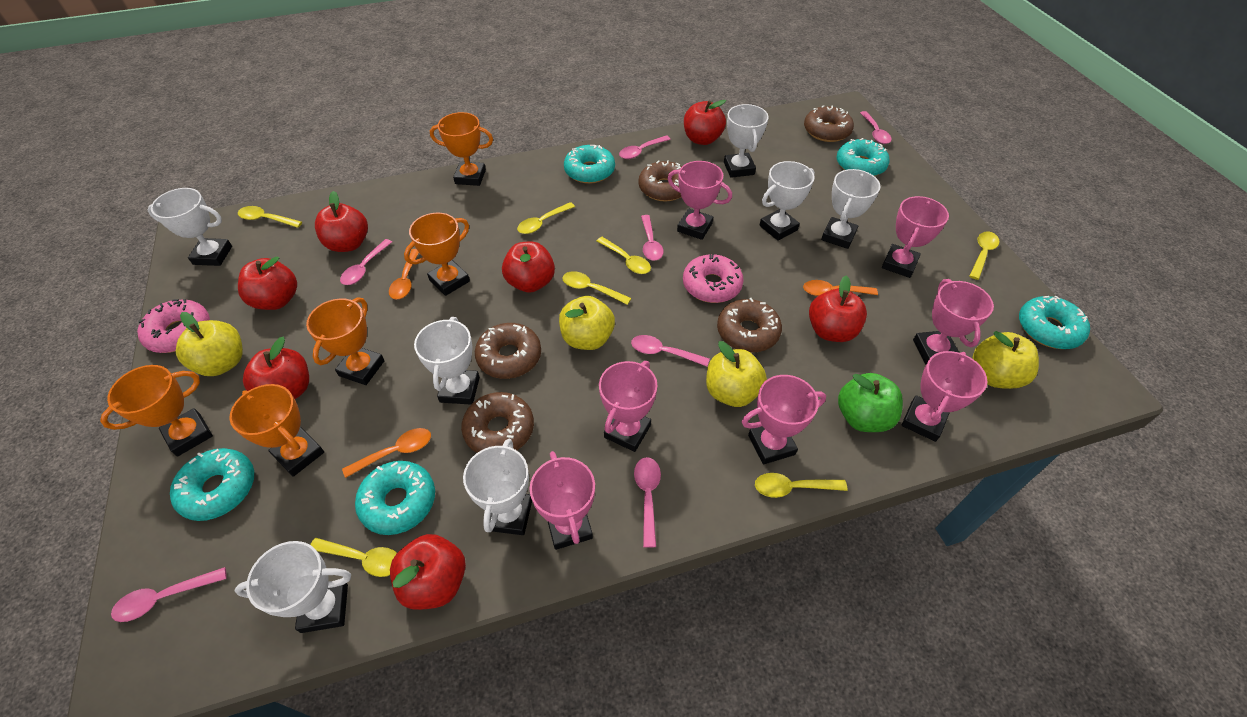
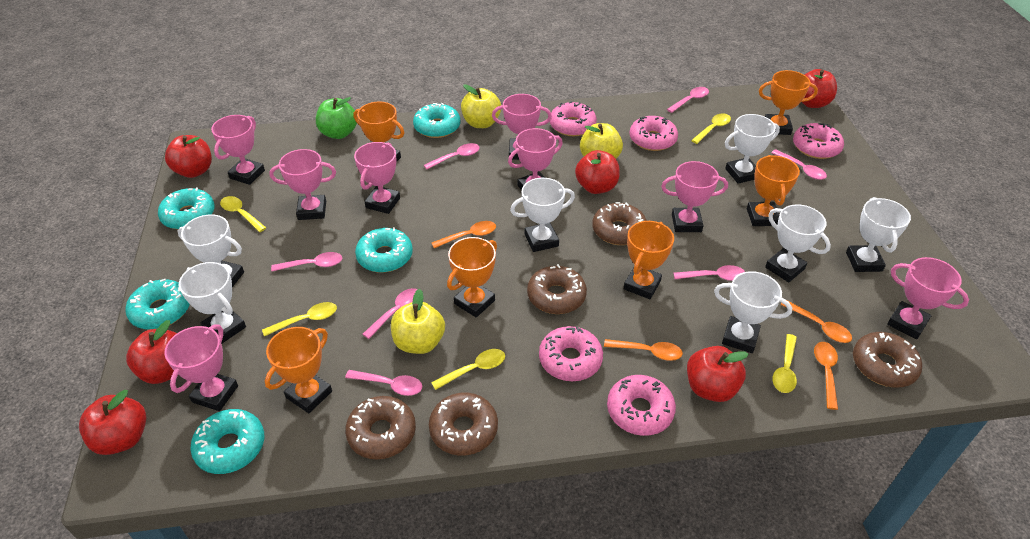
orange spoon: 3 -> 4
orange trophy: 5 -> 6
pink donut: 2 -> 5
pink trophy: 7 -> 8
red apple: 7 -> 6
yellow apple: 4 -> 3
yellow spoon: 7 -> 5

